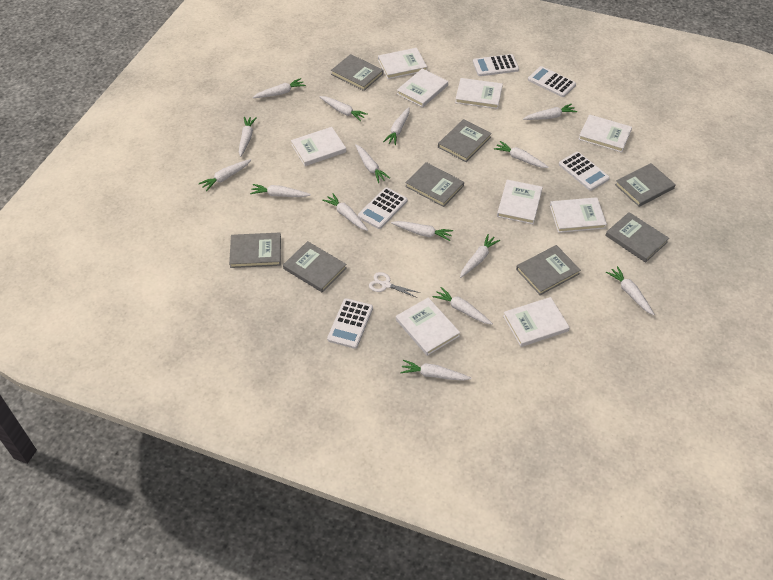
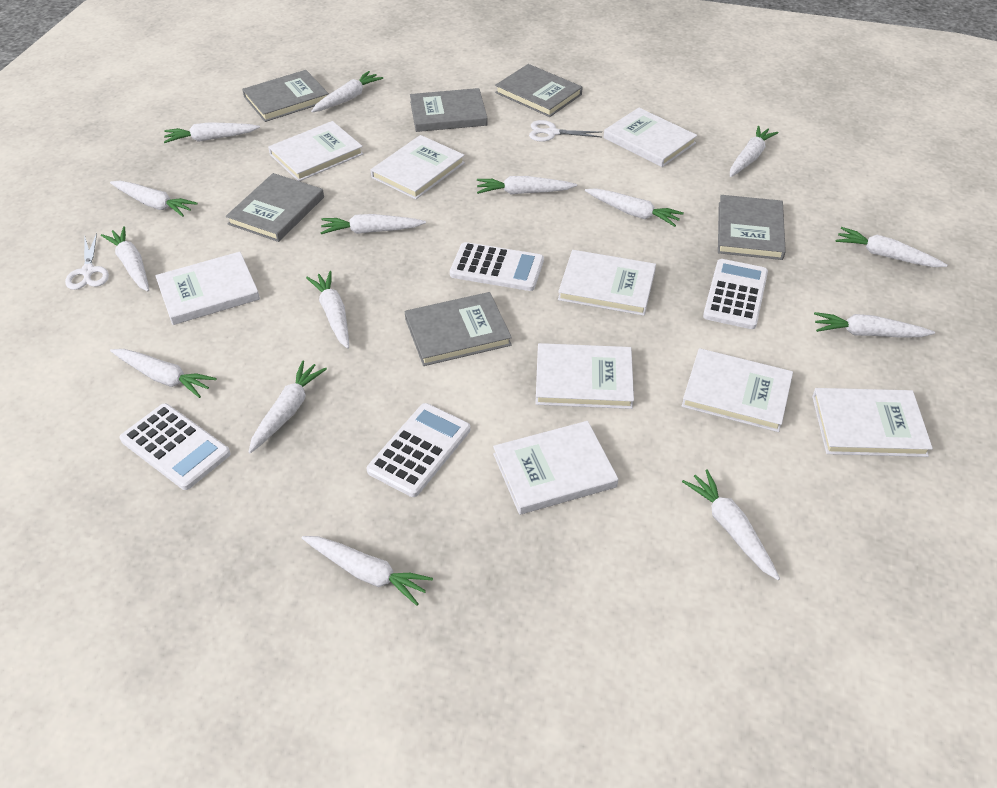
grey book: 8 -> 6
white calculator: 5 -> 4
white scissors: 1 -> 2

